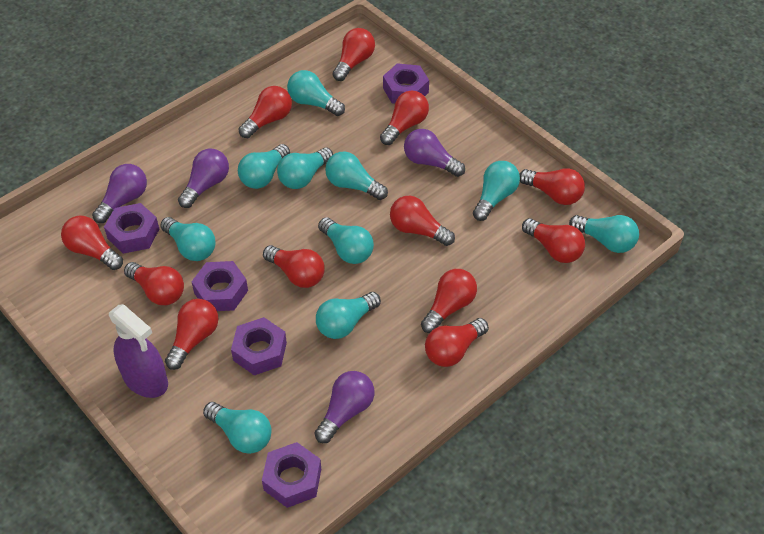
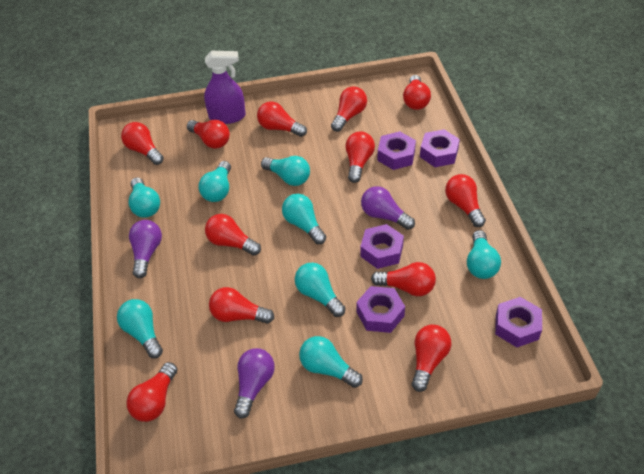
purple light bulb: 4 -> 3
turquoise light bulb: 10 -> 8

